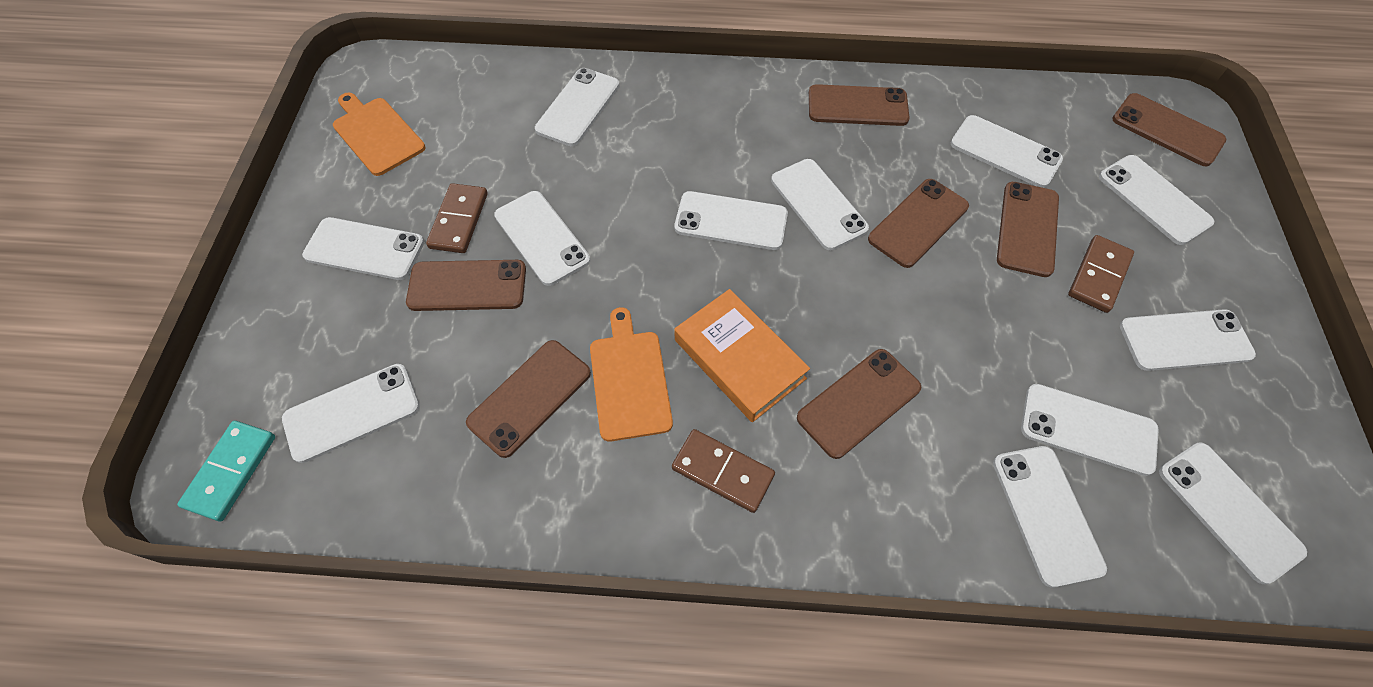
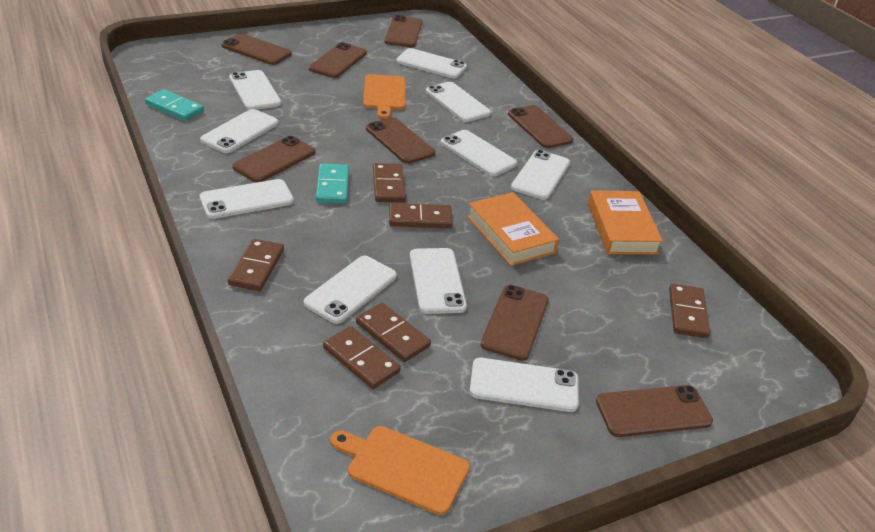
brown domino: 3 -> 6
brown phone: 7 -> 8
orange book: 1 -> 2
turquoise domino: 1 -> 2
white phone: 12 -> 10

